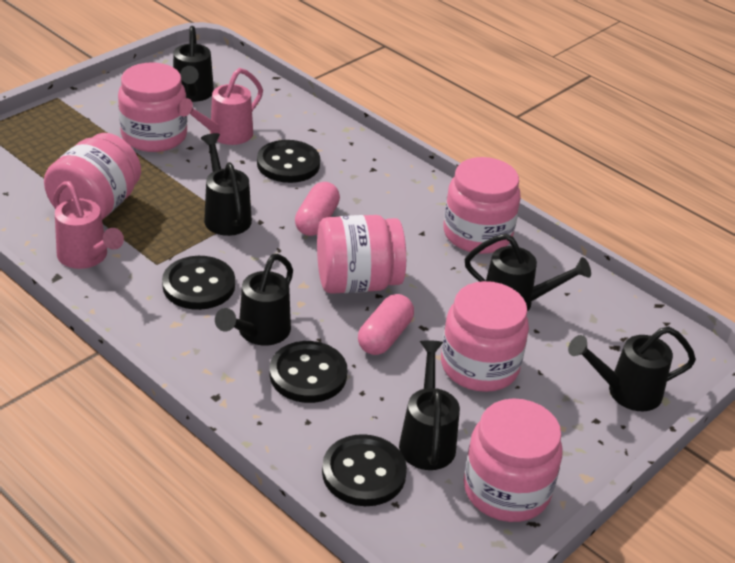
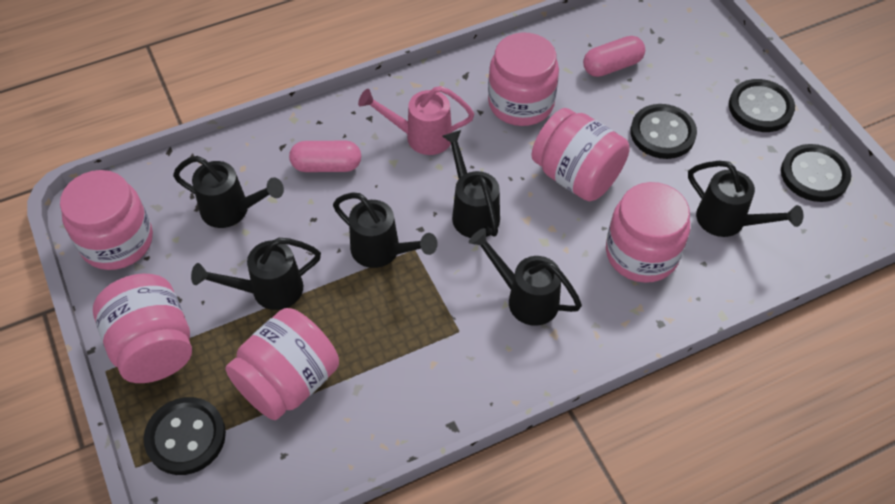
pink watering can: 2 -> 1

